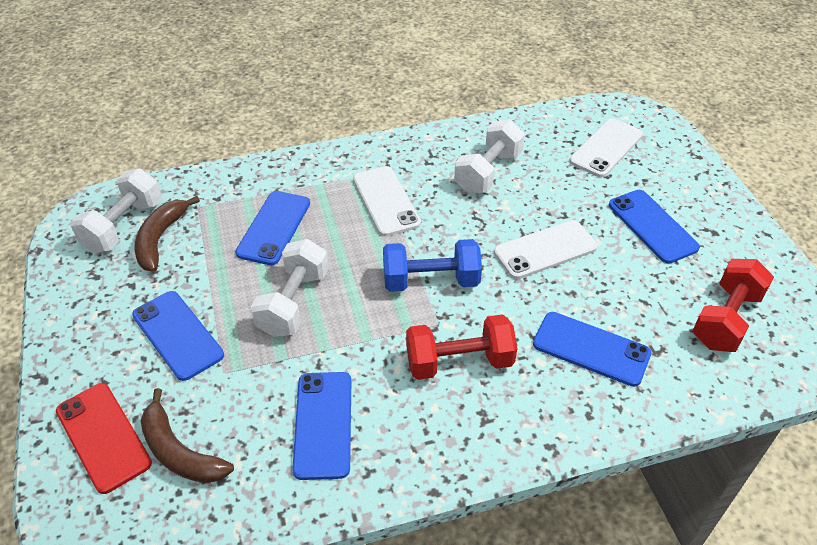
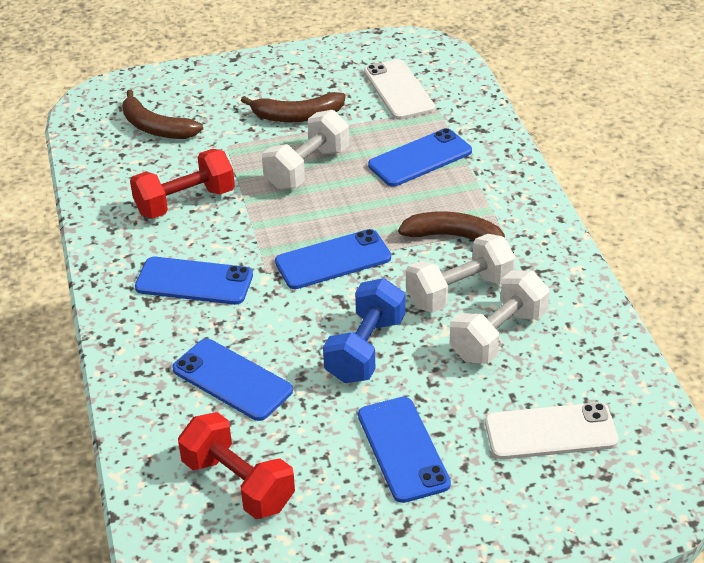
brown banana: 2 -> 3
red phone: 1 -> 0
white phone: 3 -> 2

